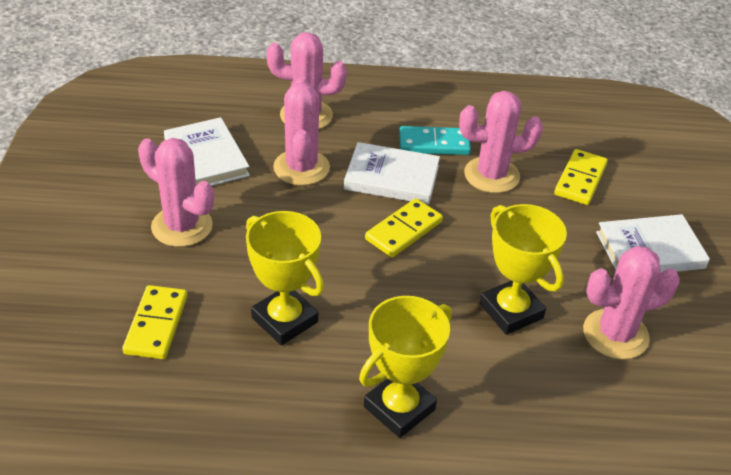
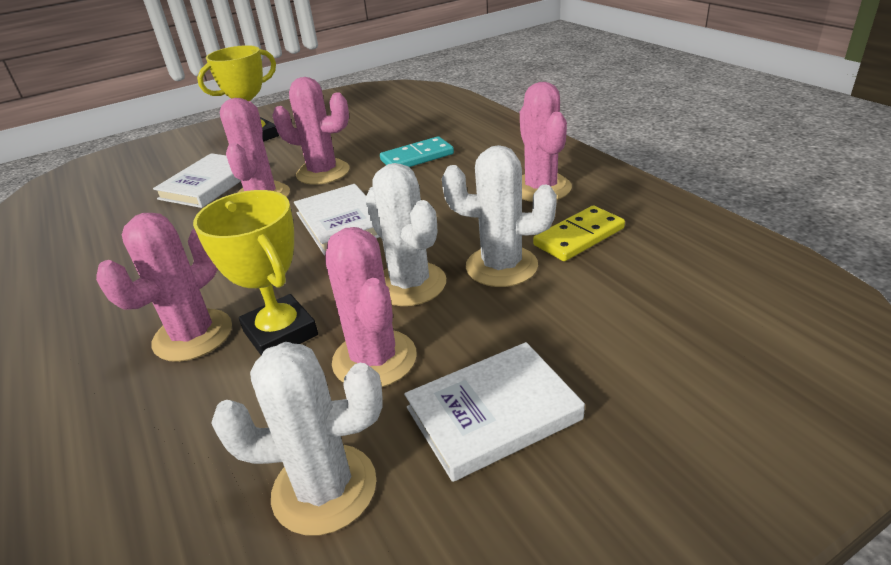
white cactus: 0 -> 3
yellow domino: 3 -> 1
yellow trophy: 3 -> 2

